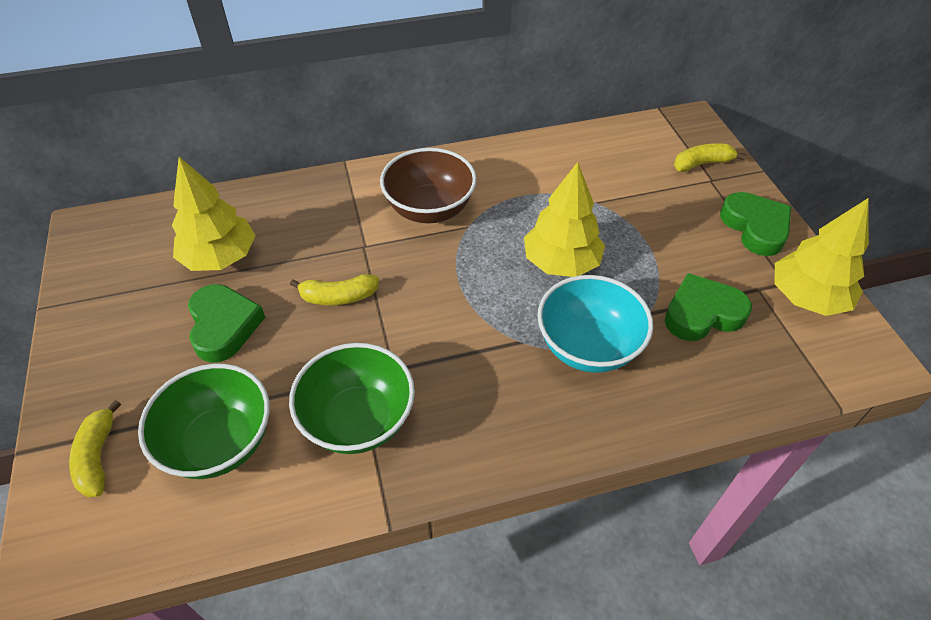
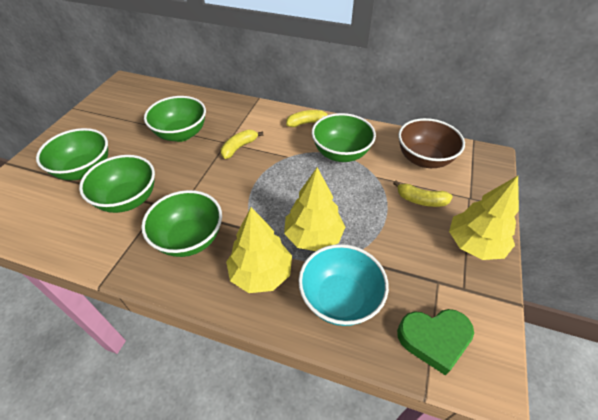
green bowl: 2 -> 5
green heart: 3 -> 1

